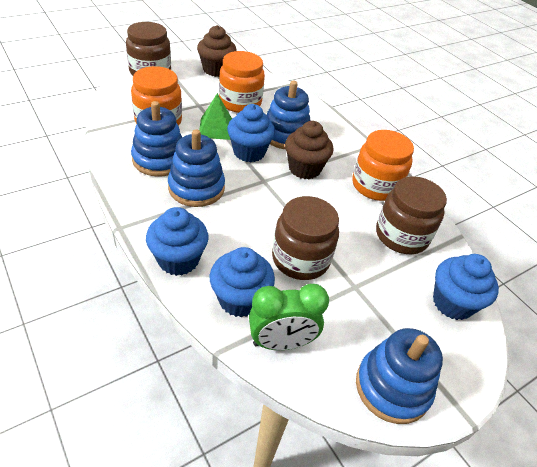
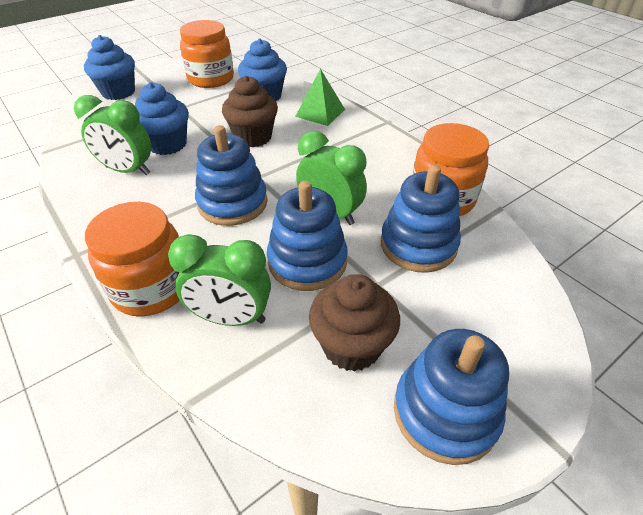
blue cupcake: 4 -> 3
brown jar: 3 -> 0
green clock: 1 -> 3

